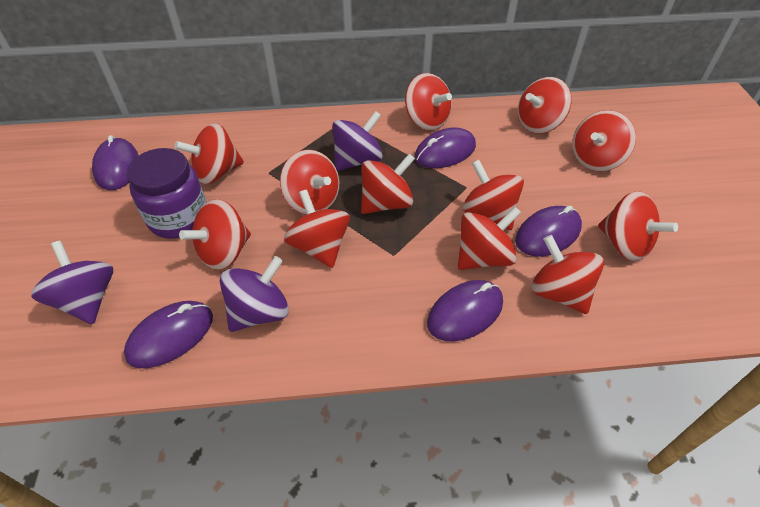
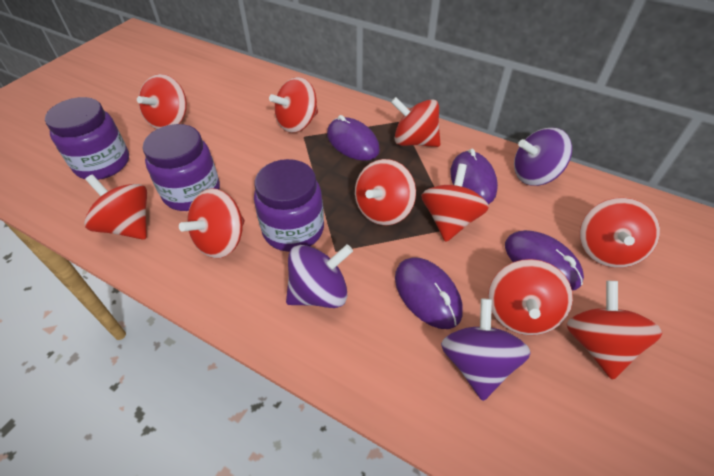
purple jar: 1 -> 3
purple mouse: 5 -> 4
red spinning top: 12 -> 10

